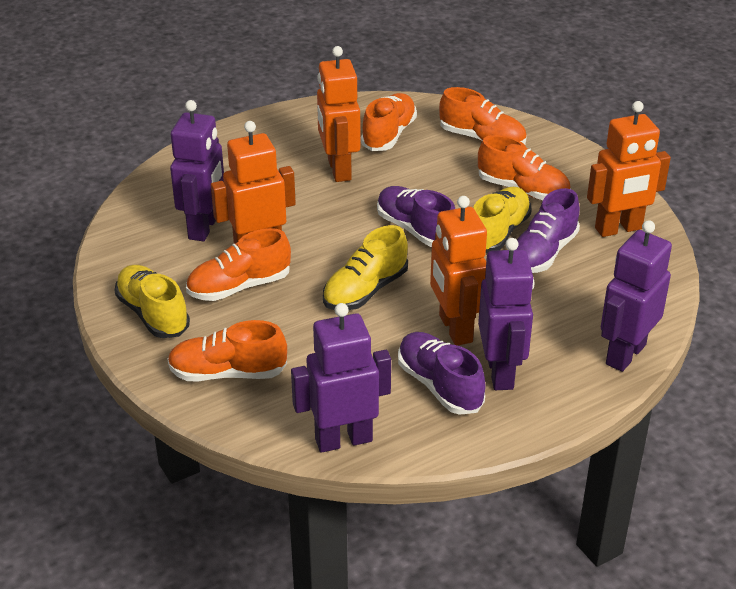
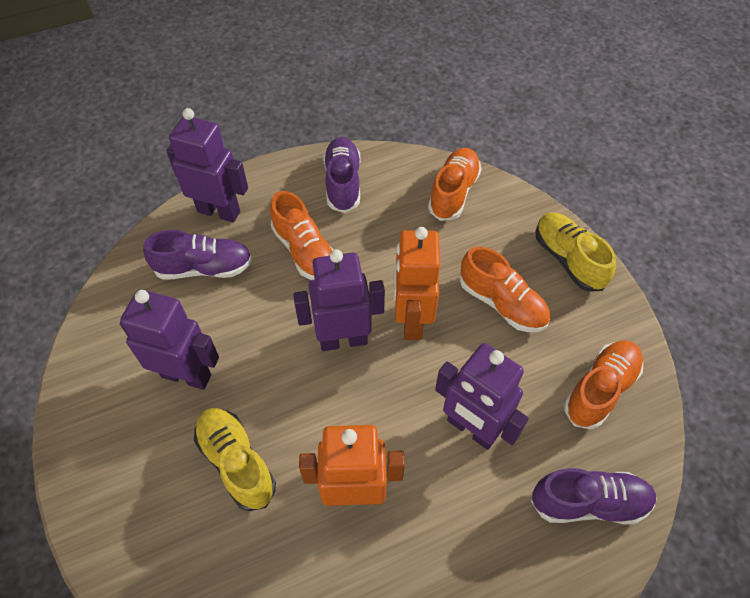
orange robot: 4 -> 2
orange shoe: 5 -> 4
yellow shoe: 3 -> 2

